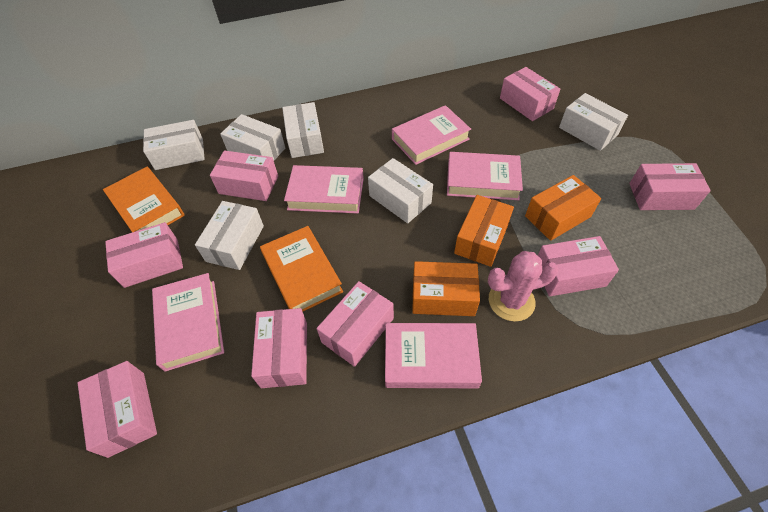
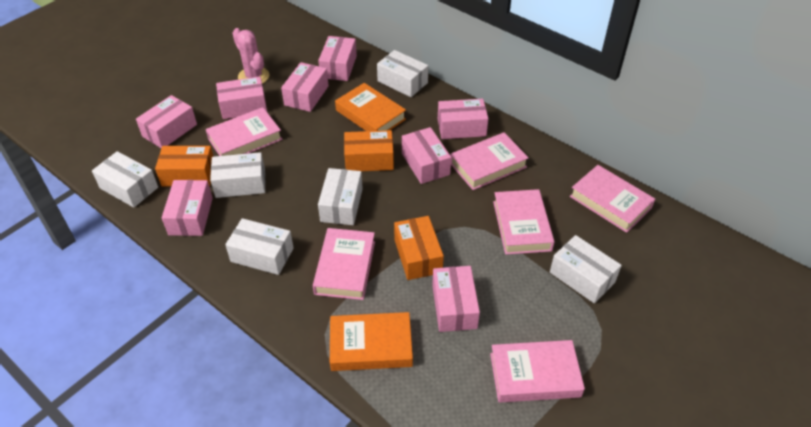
pink book: 5 -> 6

